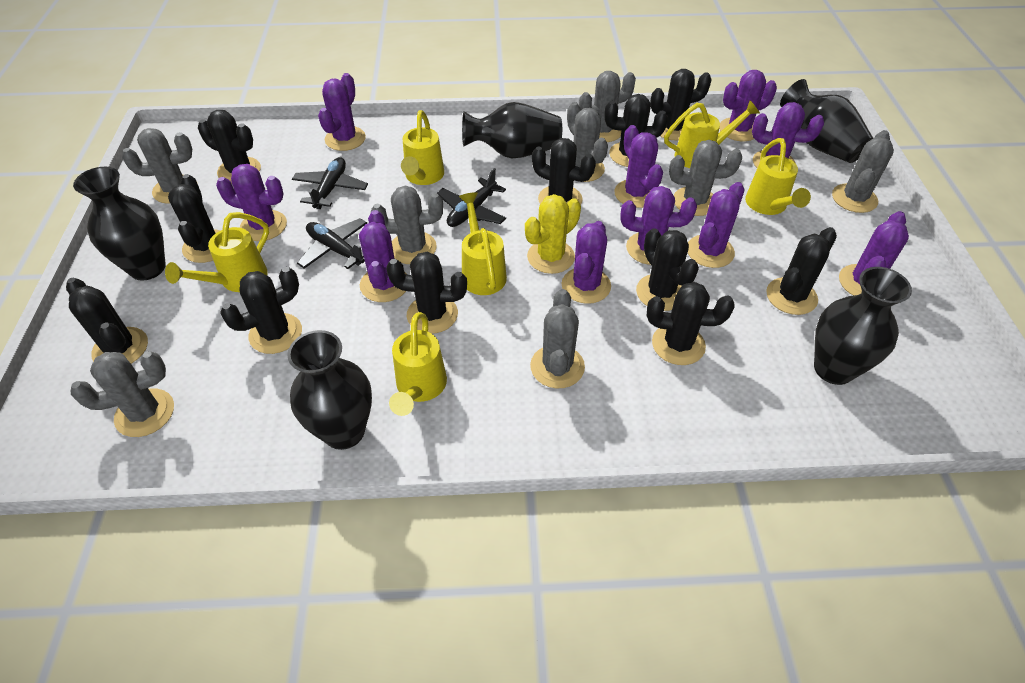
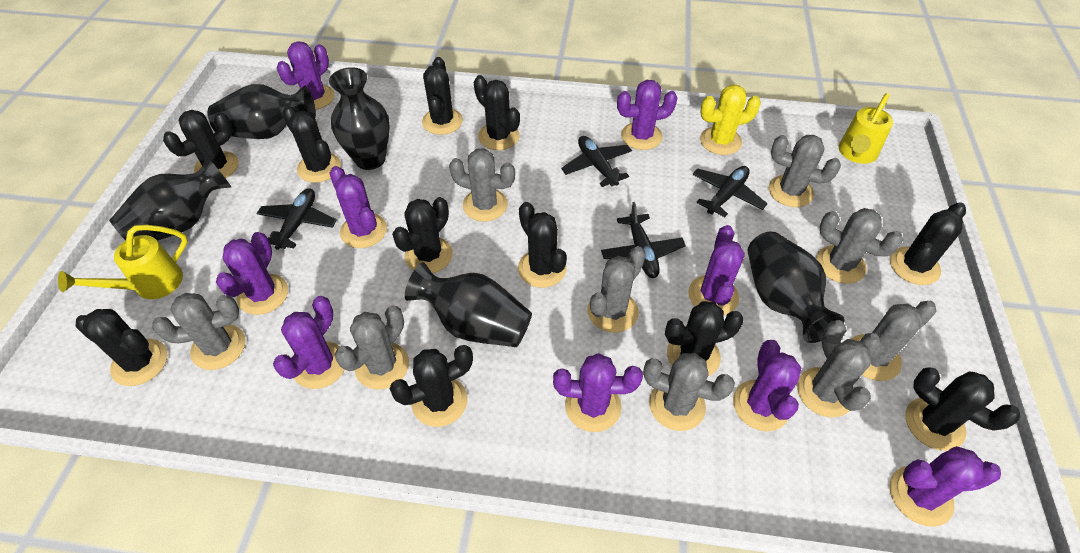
black plane: 3 -> 4
grey cactus: 8 -> 9
purple cactus: 10 -> 9
yellow watering can: 6 -> 2

